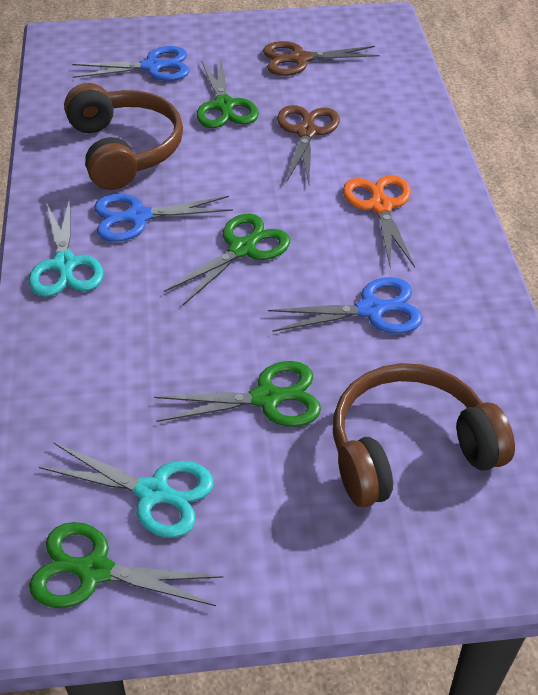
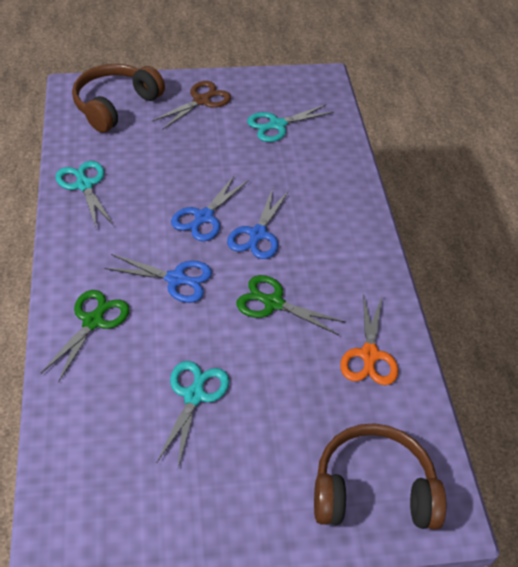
brown scissors: 2 -> 1
green scissors: 4 -> 2
turquoise scissors: 2 -> 3

